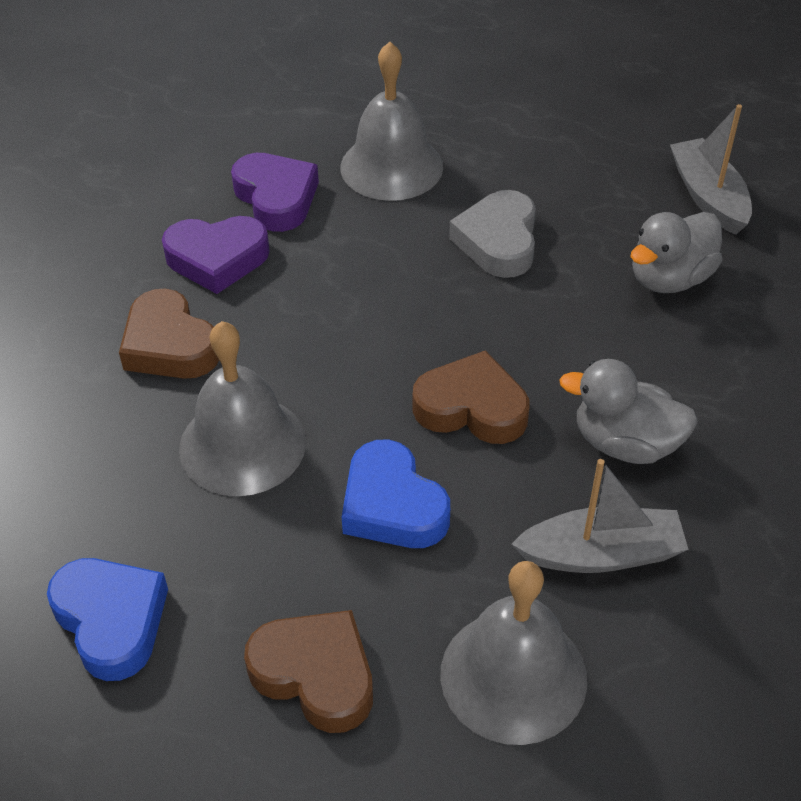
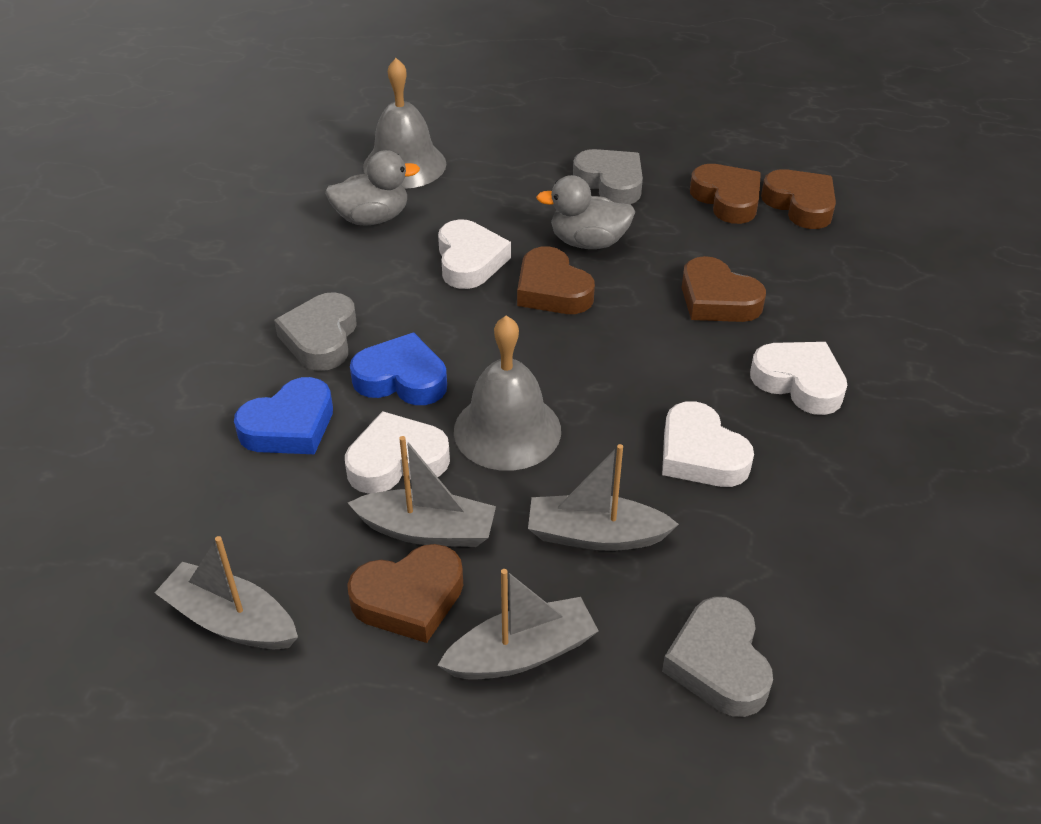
brown heart: 3 -> 5
grey bell: 3 -> 2
grey boat: 2 -> 4
grey heart: 1 -> 3
purple heart: 2 -> 0
white heart: 0 -> 4

